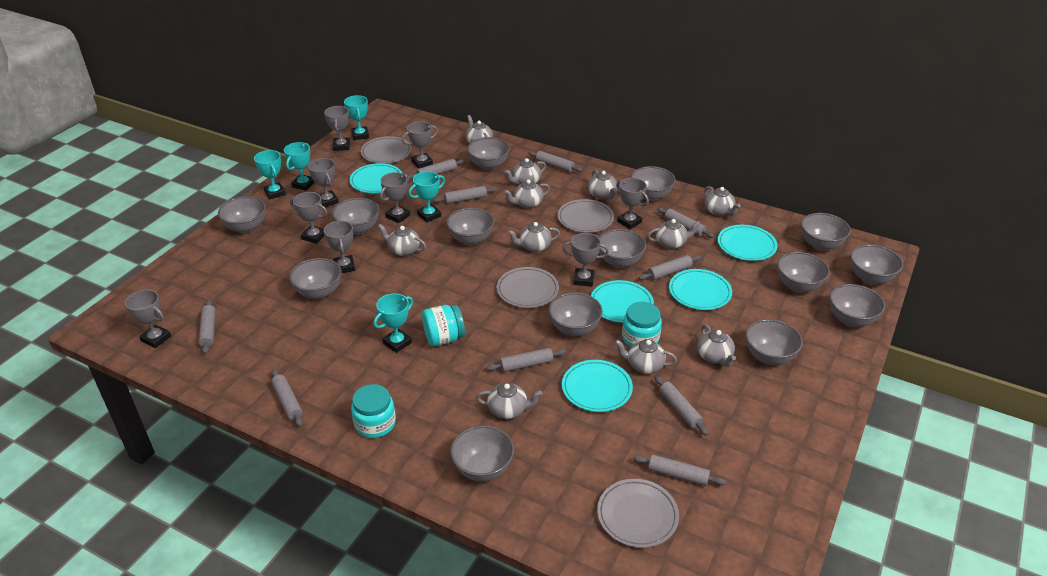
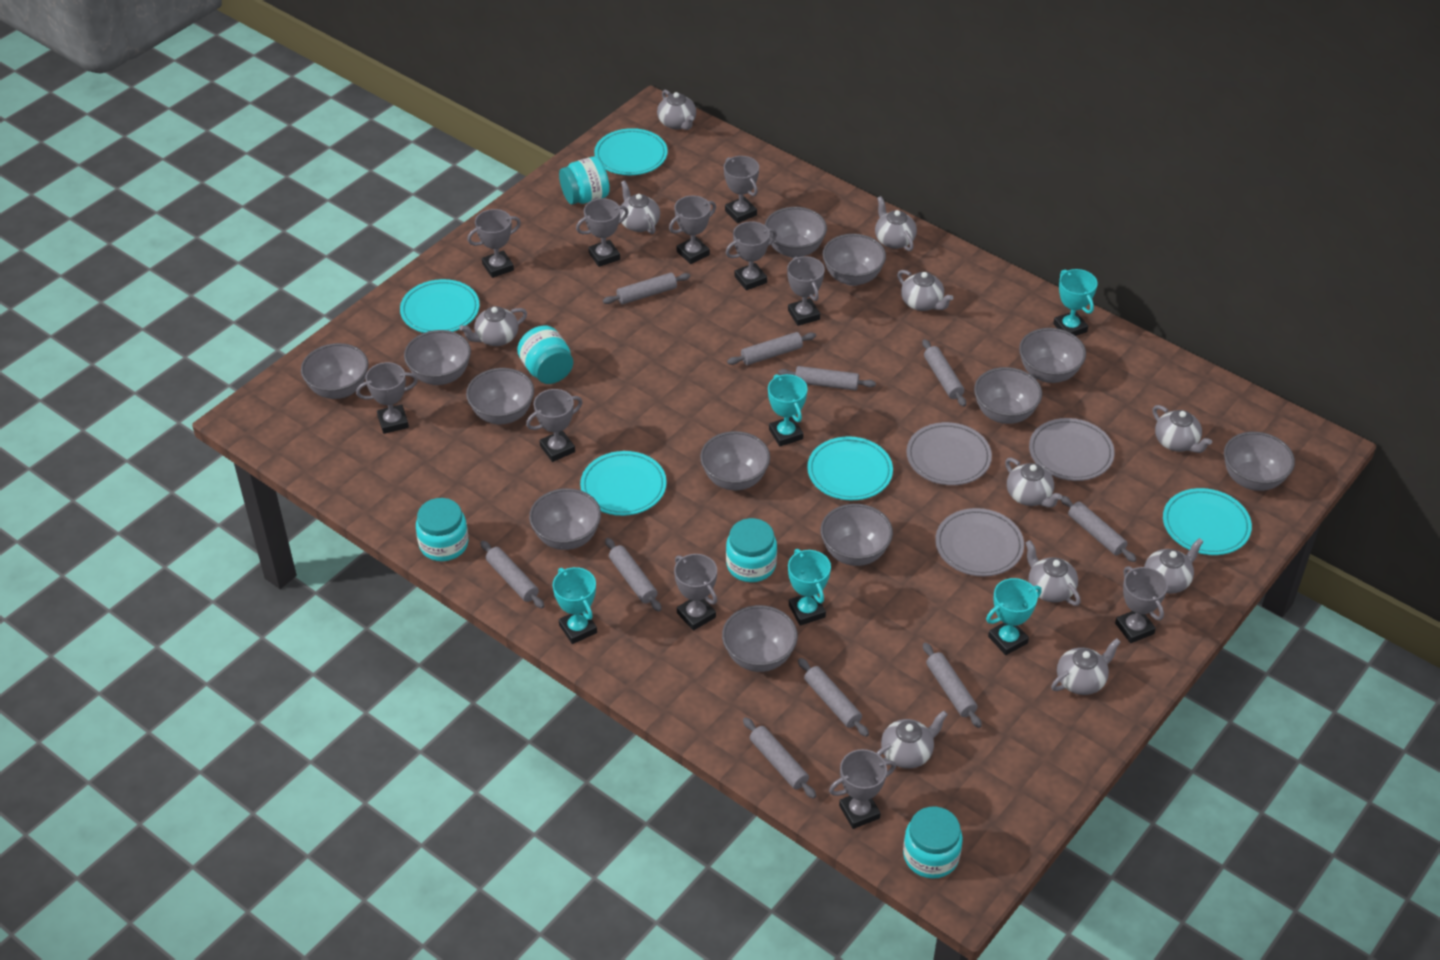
grey bowl: 14 -> 12
grey plate: 4 -> 3
grey trophy: 9 -> 11
turquoise jar: 3 -> 5

